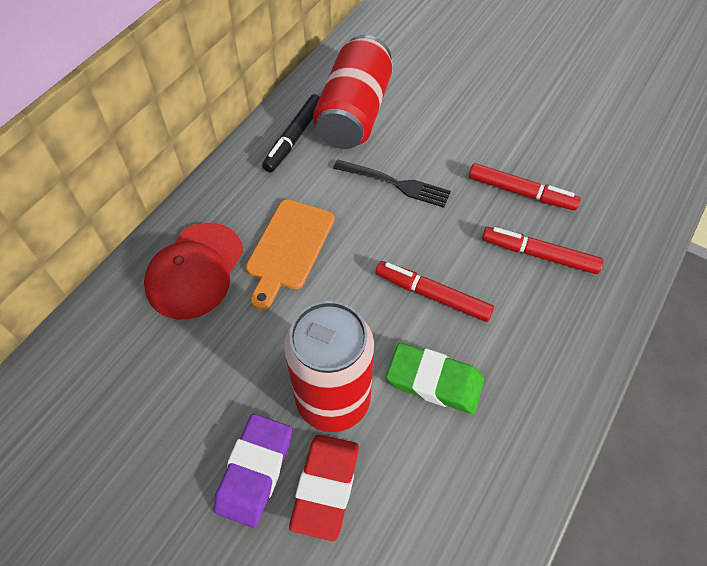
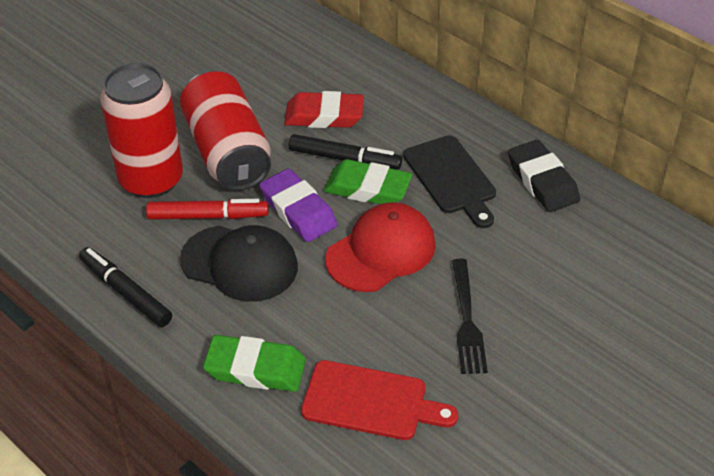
black cap: 0 -> 1
black cutting board: 0 -> 1
black eraser: 0 -> 1
black marker: 1 -> 2
green eraser: 1 -> 2
orange cutting board: 1 -> 0
red cutting board: 0 -> 1
red marker: 3 -> 1

